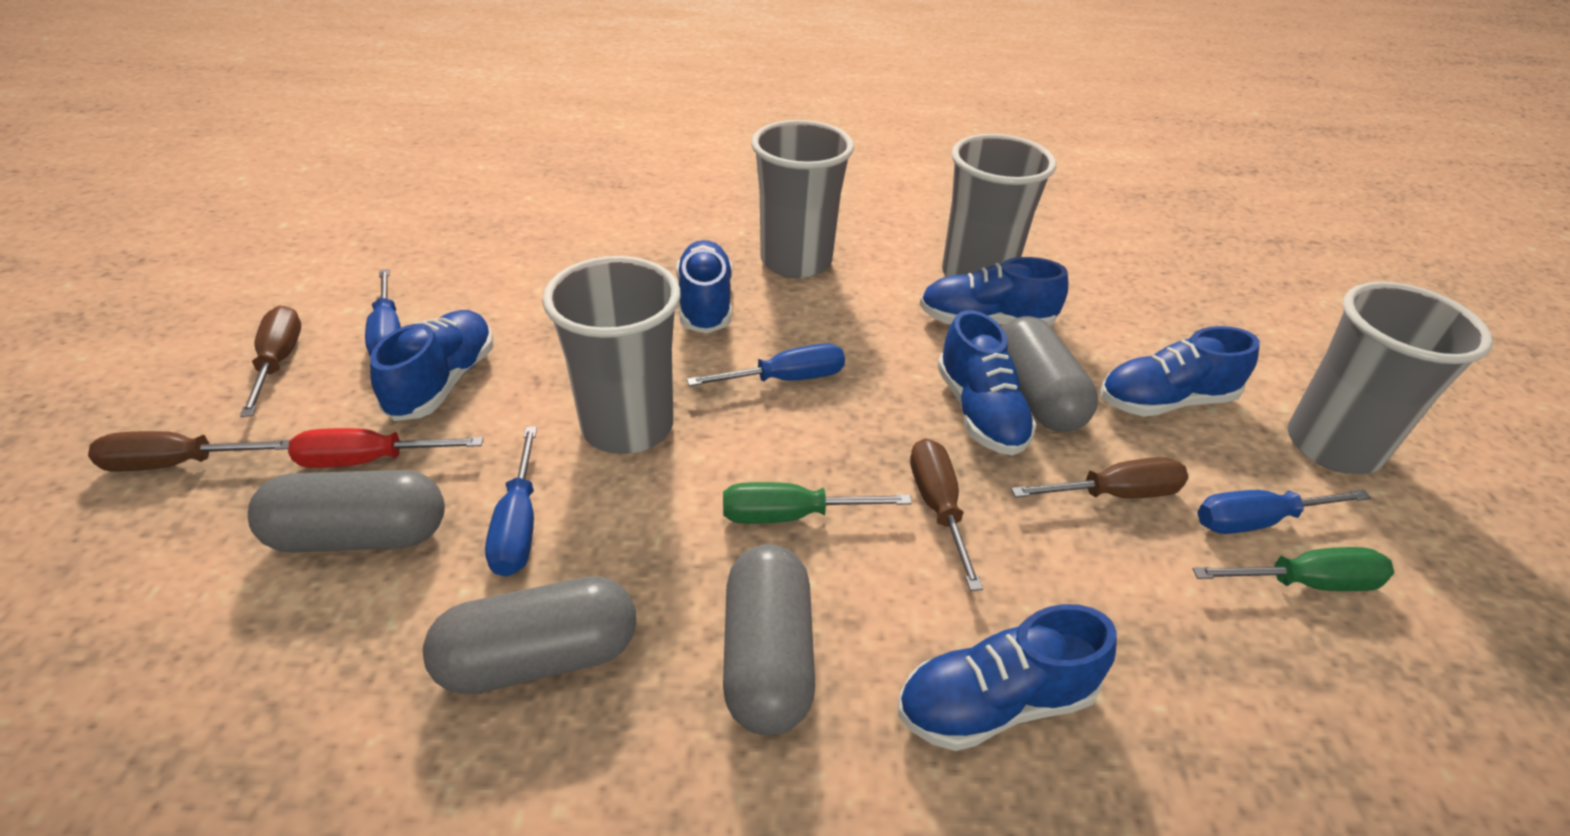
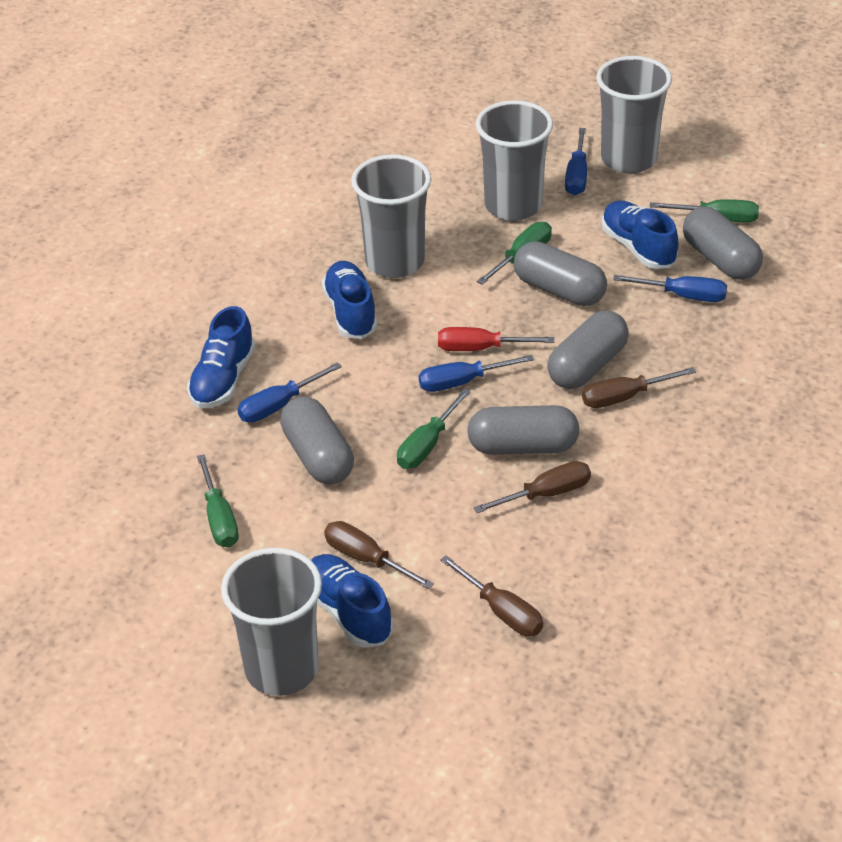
blue shoe: 6 -> 4
green screwdriver: 2 -> 4
grey capsule: 4 -> 5

